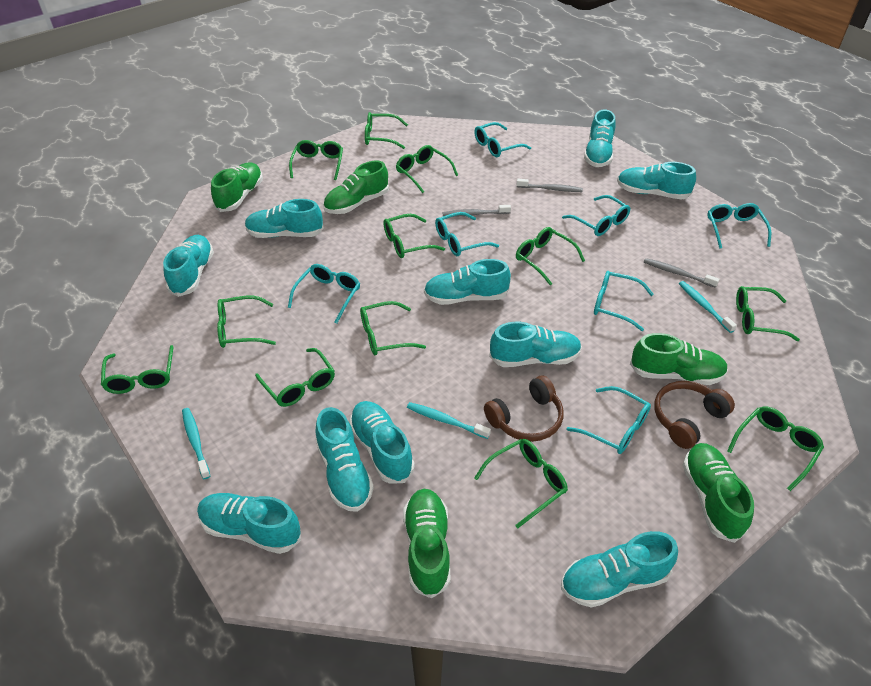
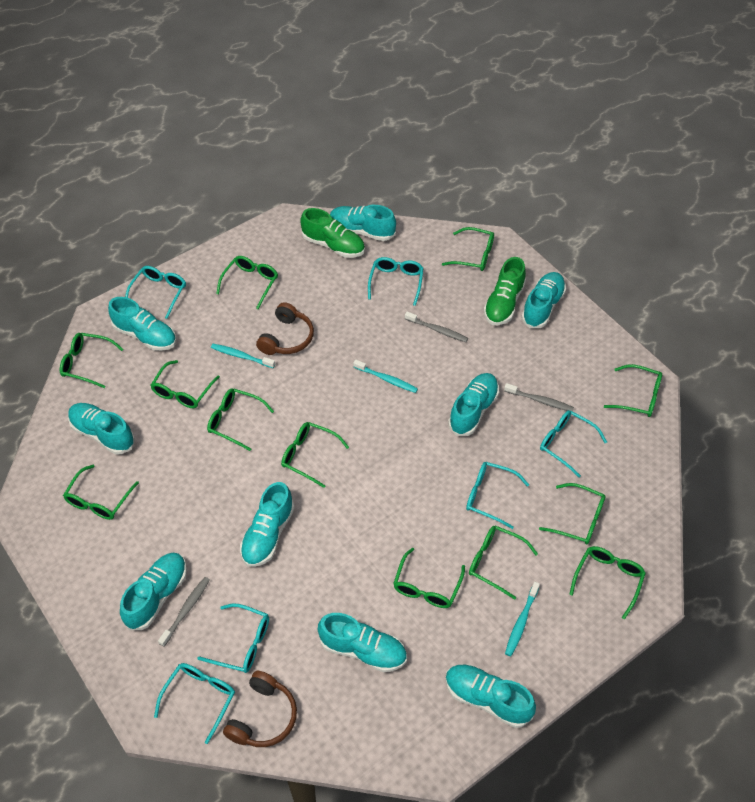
green shoe: 5 -> 2
turquoise glasses: 7 -> 6
turquoise shoe: 10 -> 9

